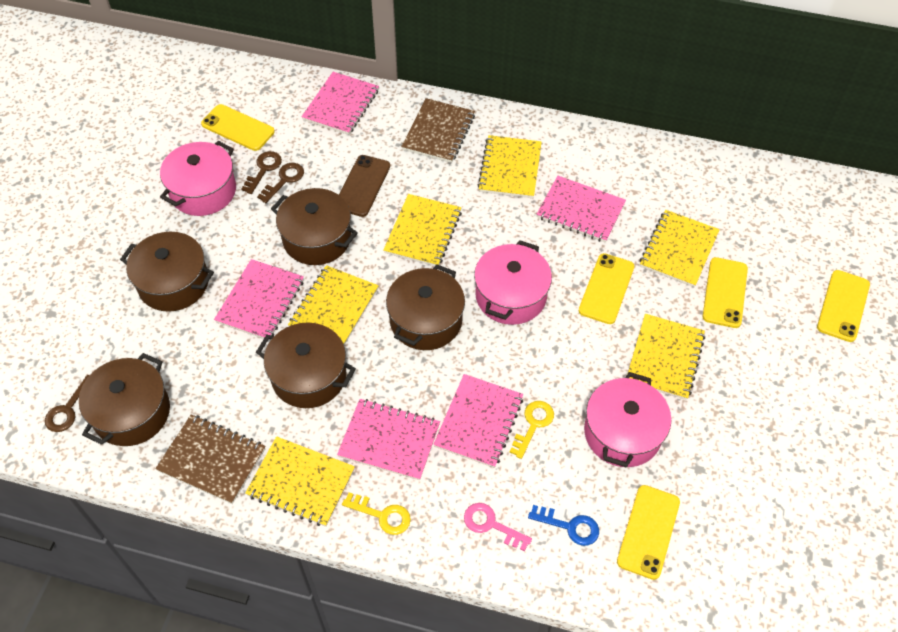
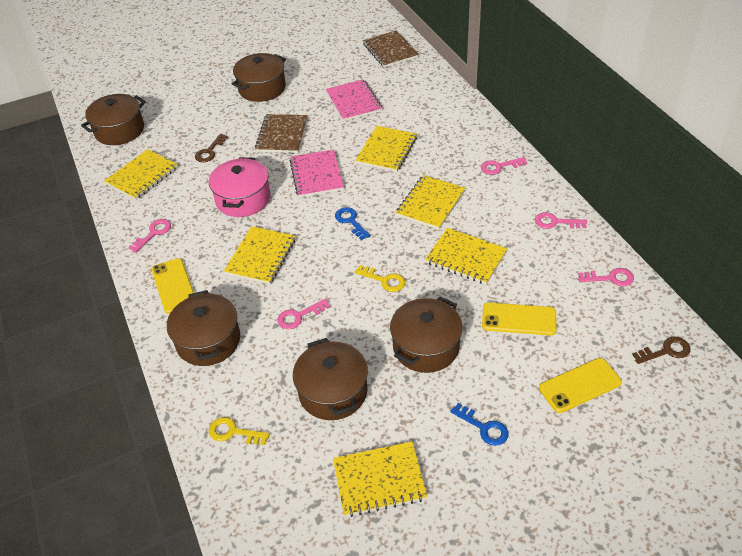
blue key: 1 -> 2
brown key: 3 -> 2
brown phone: 1 -> 0
pink key: 1 -> 5
pink notebook: 5 -> 2
pink pot: 3 -> 1
yellow phone: 5 -> 3

